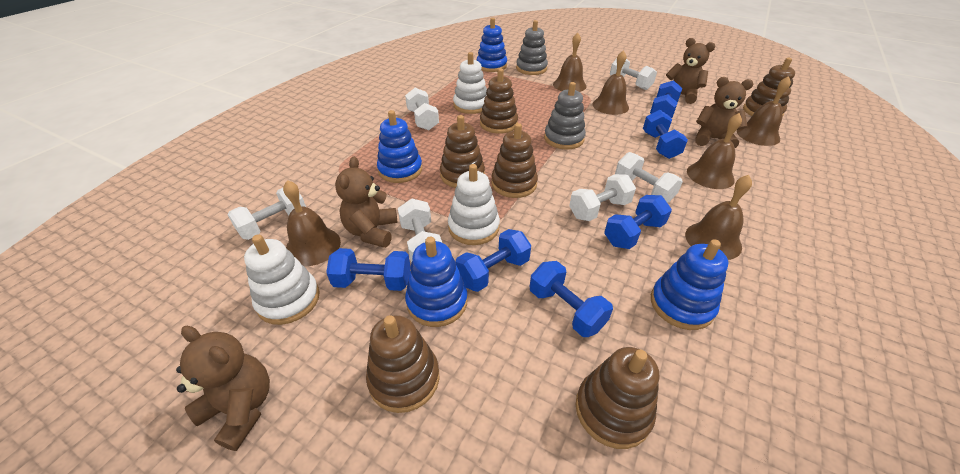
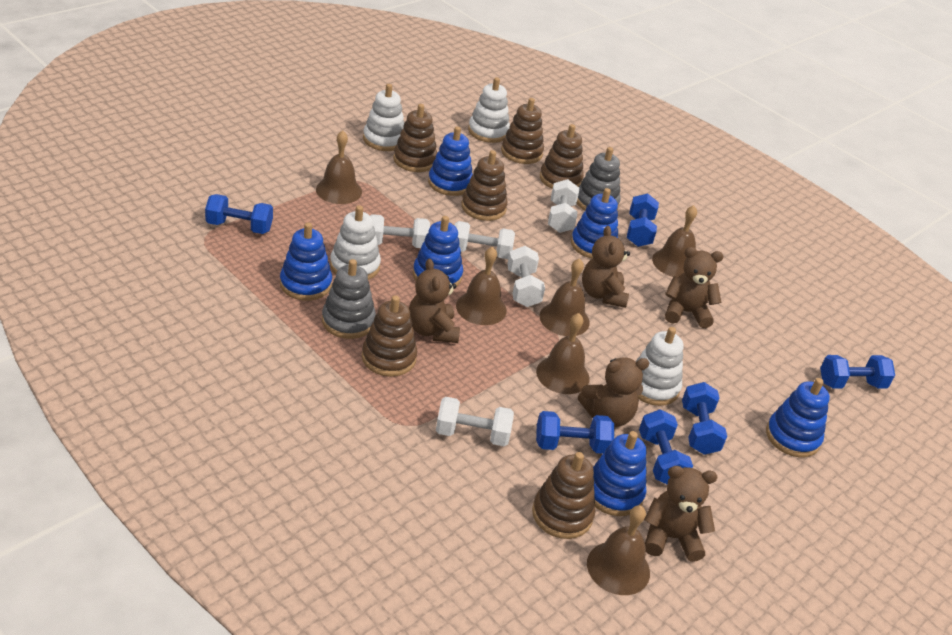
blue stacking toy: 4 -> 6
brown teddy bear: 4 -> 5
white dumbbell: 6 -> 5
white stacking toy: 3 -> 4

